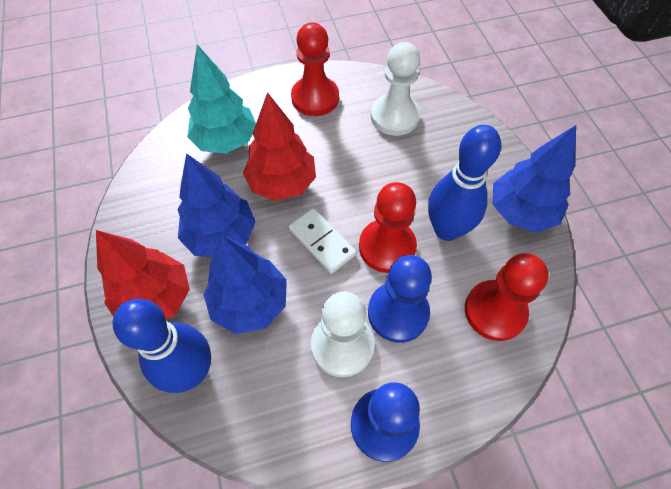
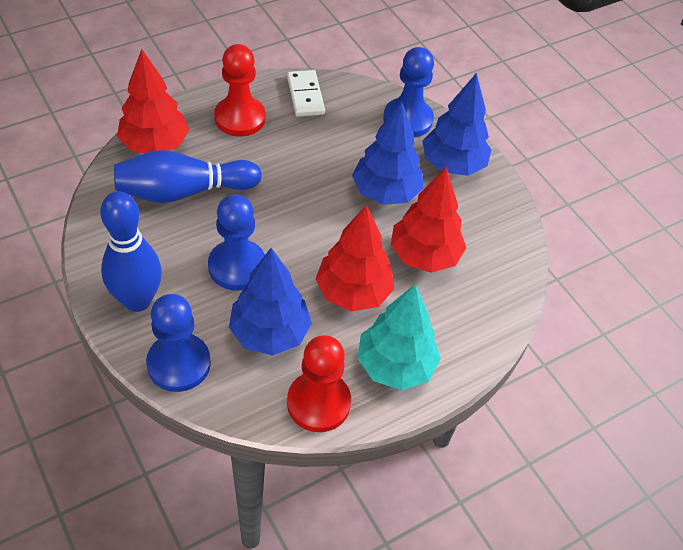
blue pawn: 2 -> 3
red pawn: 3 -> 2
red tree: 2 -> 3
white pawn: 2 -> 0

